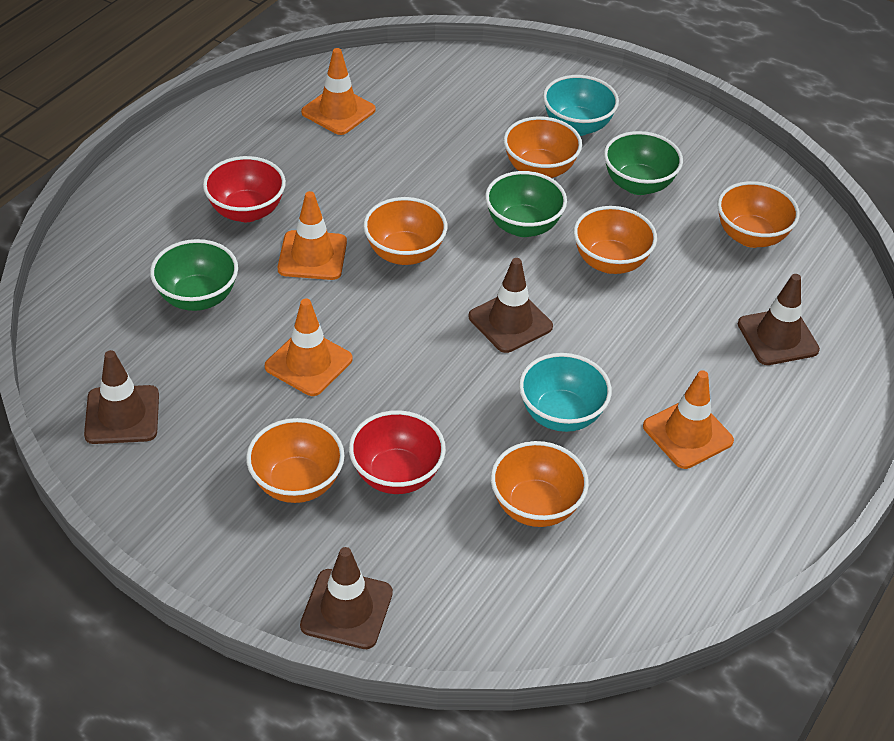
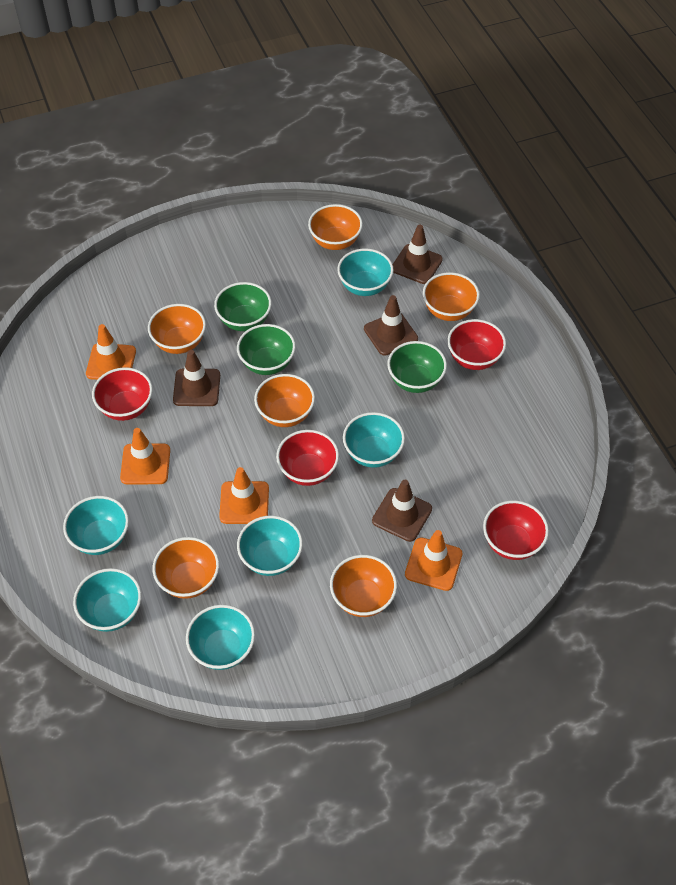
red bowl: 2 -> 4
turquoise bowl: 2 -> 6

